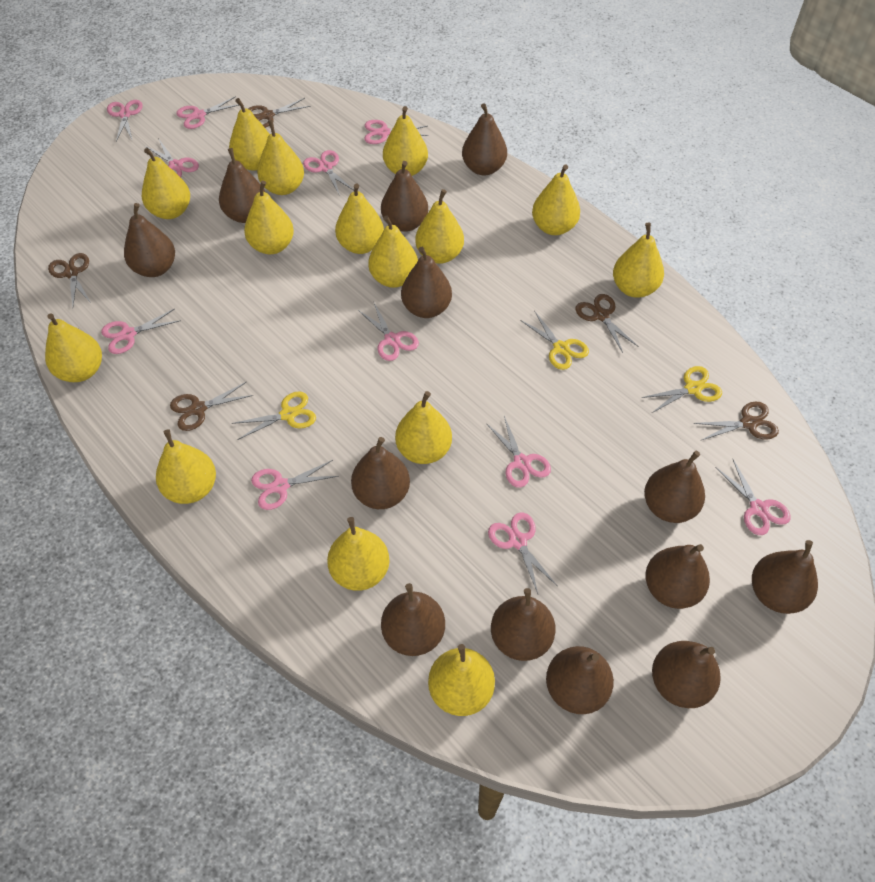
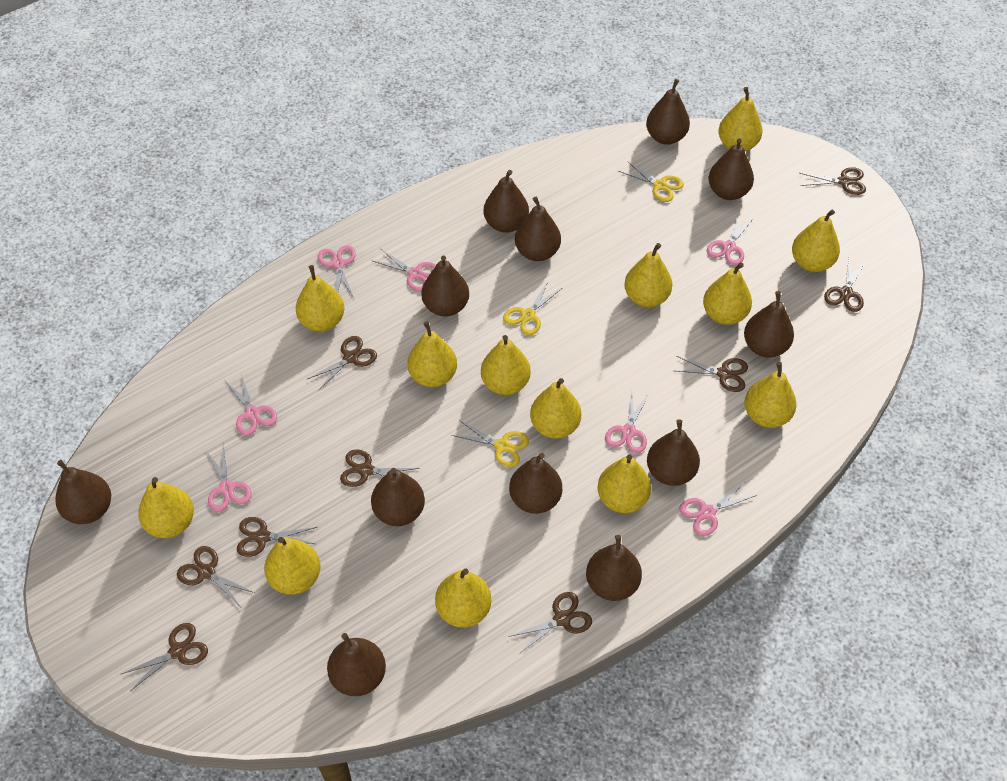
brown pear: 13 -> 12
brown scissors: 5 -> 9
pink scissors: 11 -> 7
yellow pear: 15 -> 13

